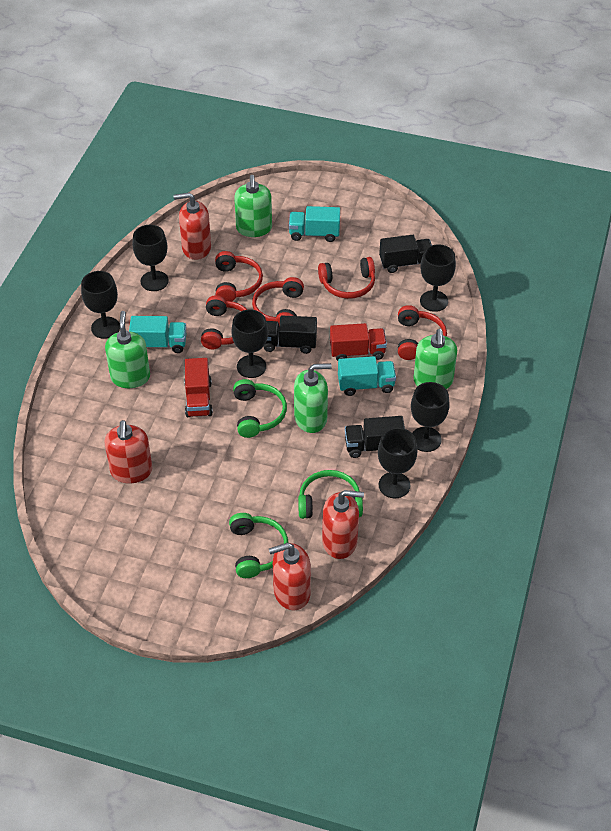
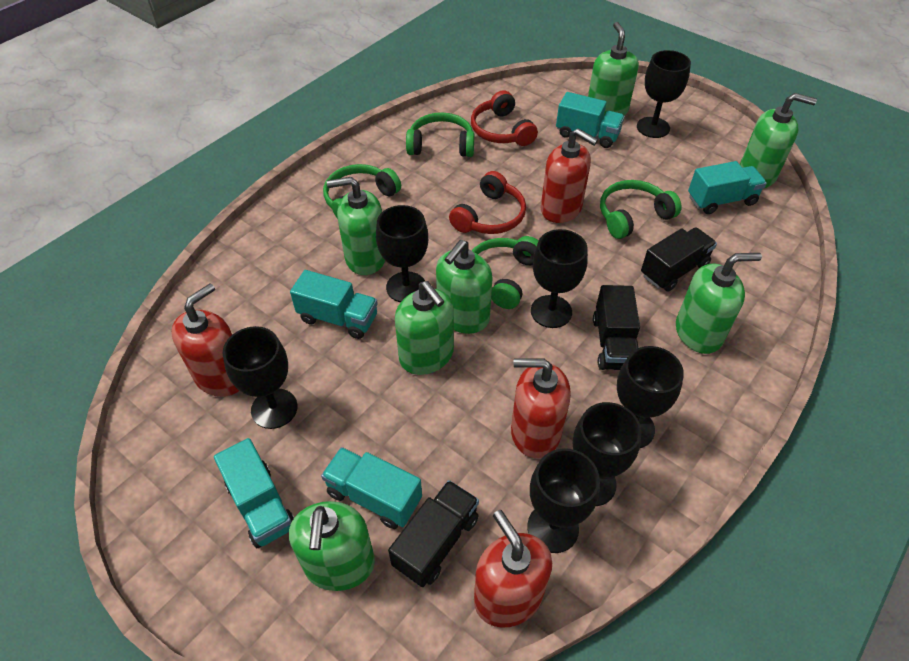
black goblet: 6 -> 7
green headphones: 3 -> 4
green soap dispenser: 4 -> 7
red headphones: 5 -> 2
red truck: 2 -> 0
turquoise truck: 3 -> 5

